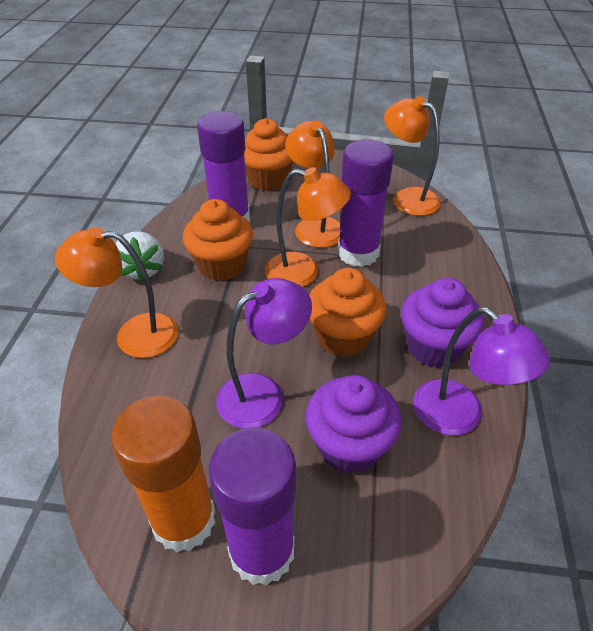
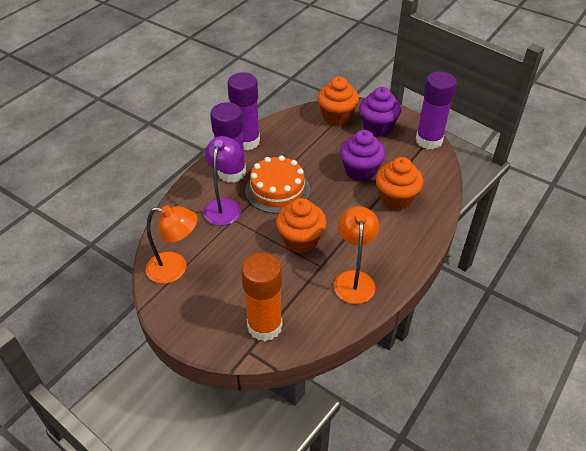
orange cake: 0 -> 1
orange lamp: 4 -> 2
purple lamp: 2 -> 1
white strawberry: 1 -> 0

